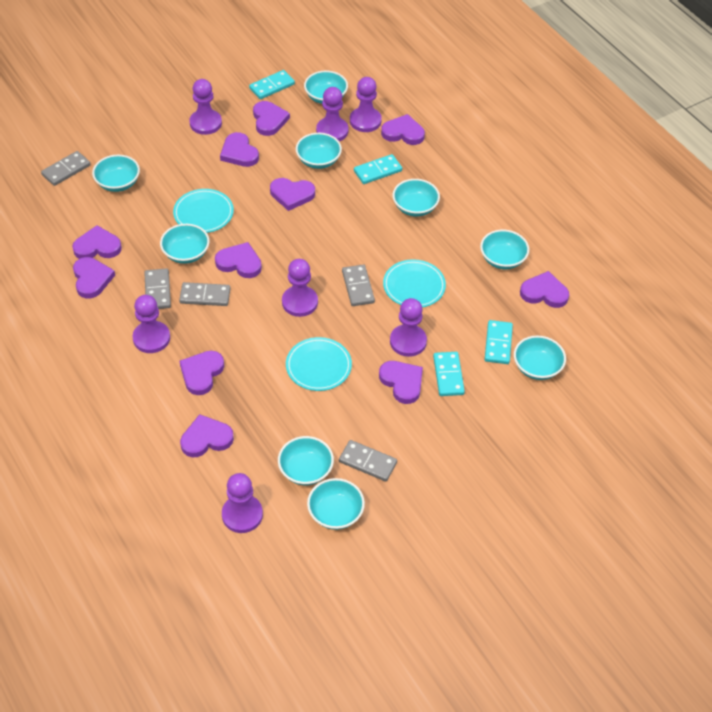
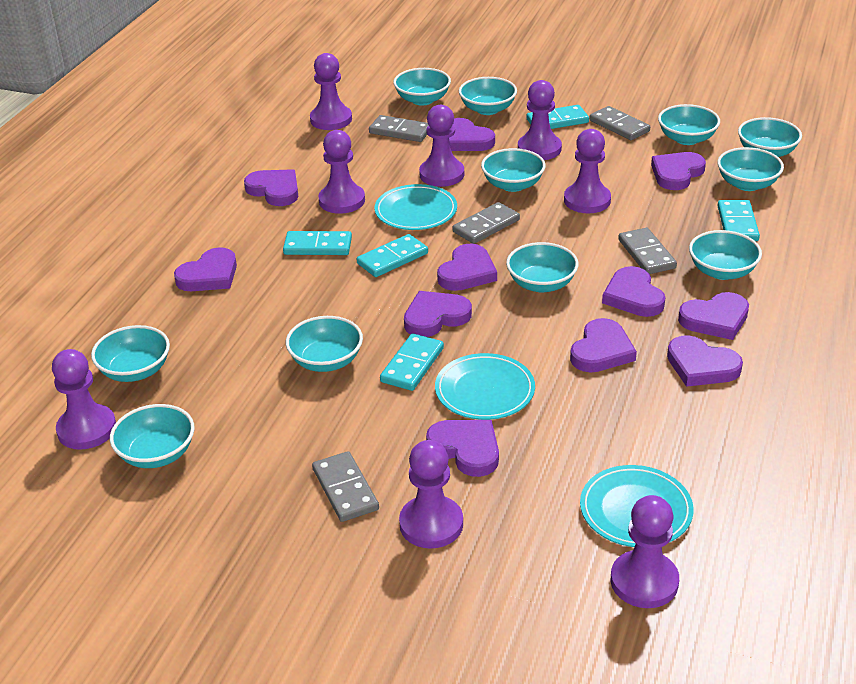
purple pawn: 7 -> 8
turquoise bowl: 9 -> 11
turquoise domino: 4 -> 5

